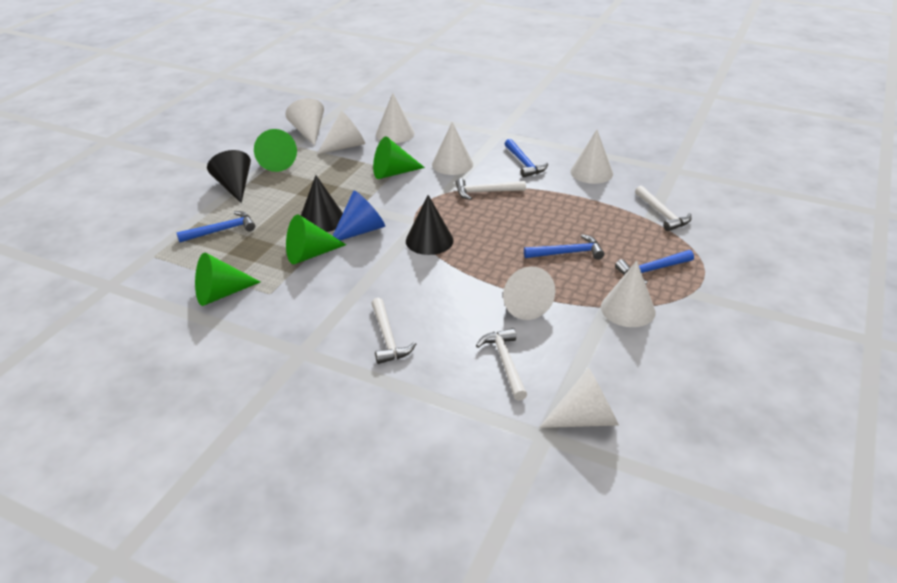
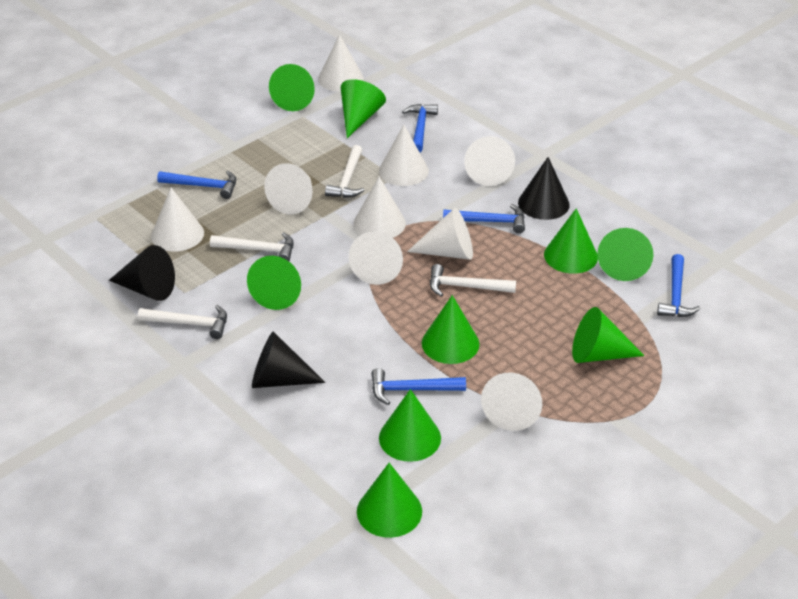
blue cone: 1 -> 0
blue hammer: 4 -> 5
green cone: 4 -> 9
white cone: 8 -> 9

